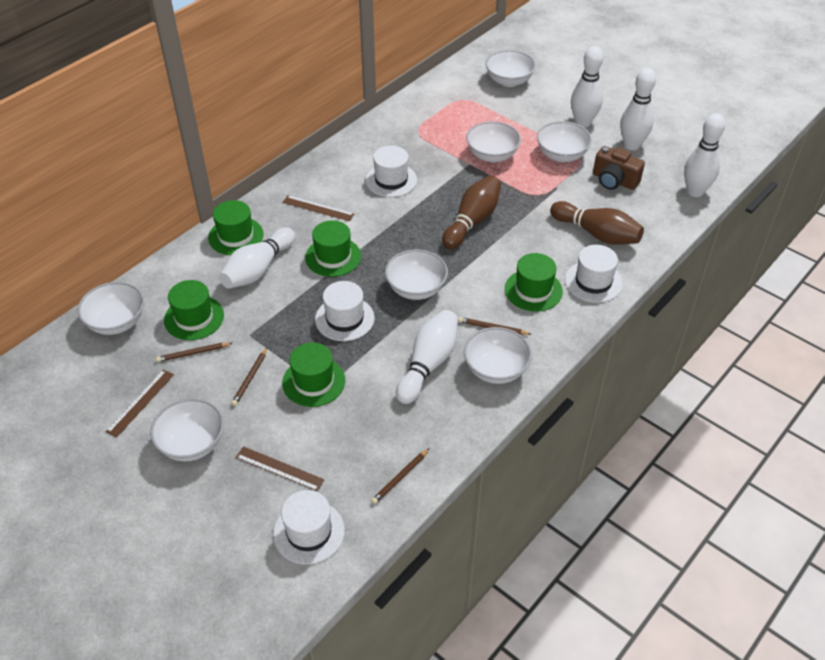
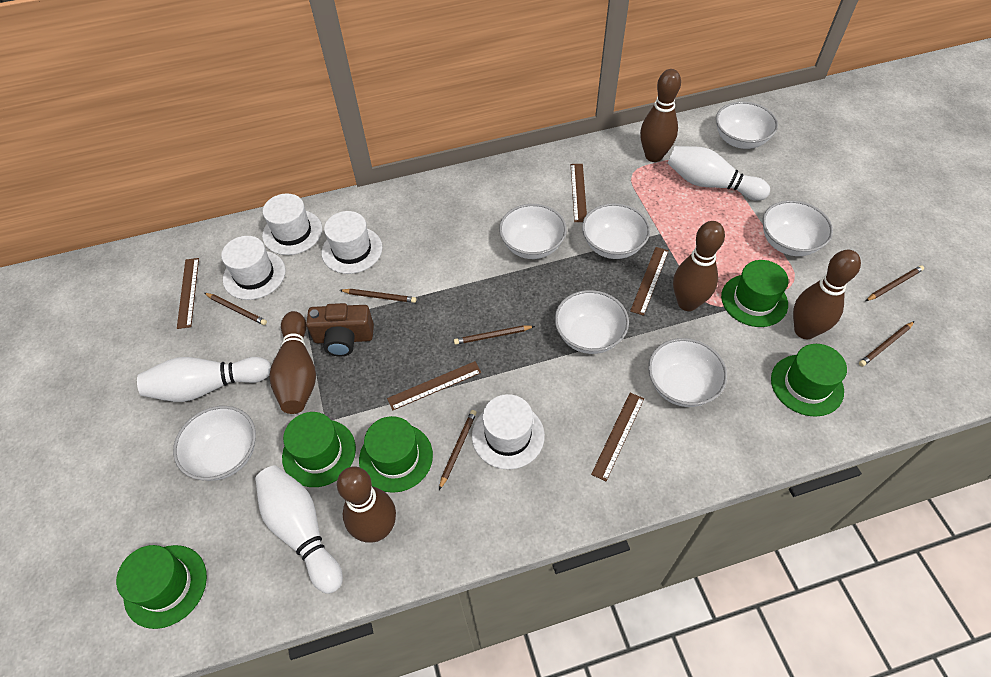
brown bowling pin: 2 -> 5
brown pencil: 4 -> 6
brown ruler: 3 -> 5
white bowling pin: 5 -> 3

